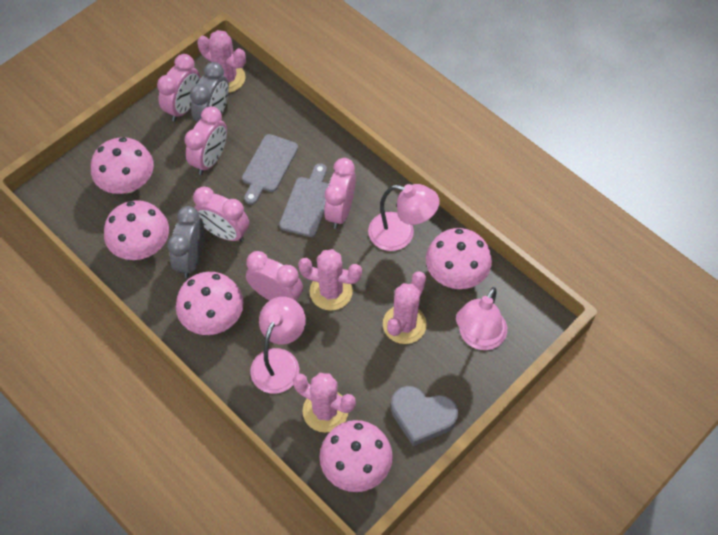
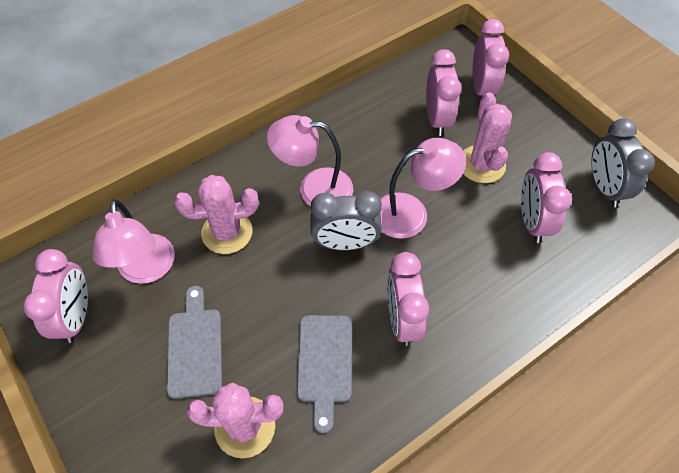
grey heart: 1 -> 0
pink cactus: 4 -> 3
pink mushroom: 5 -> 0

